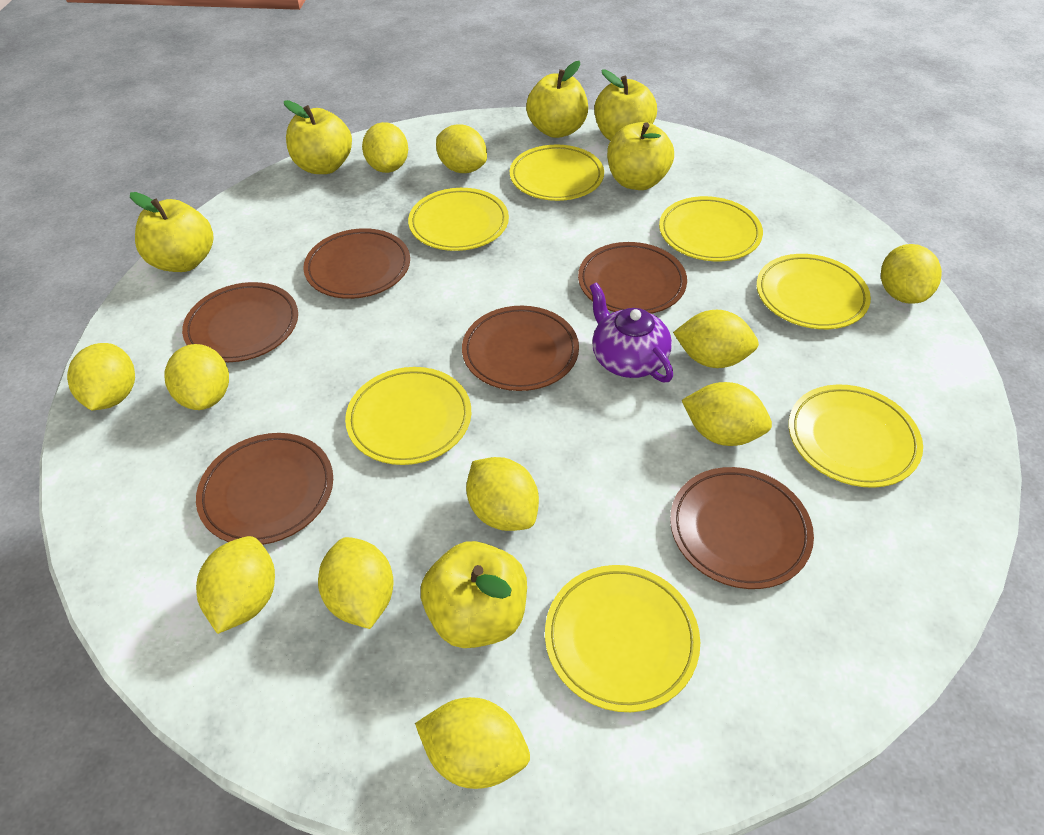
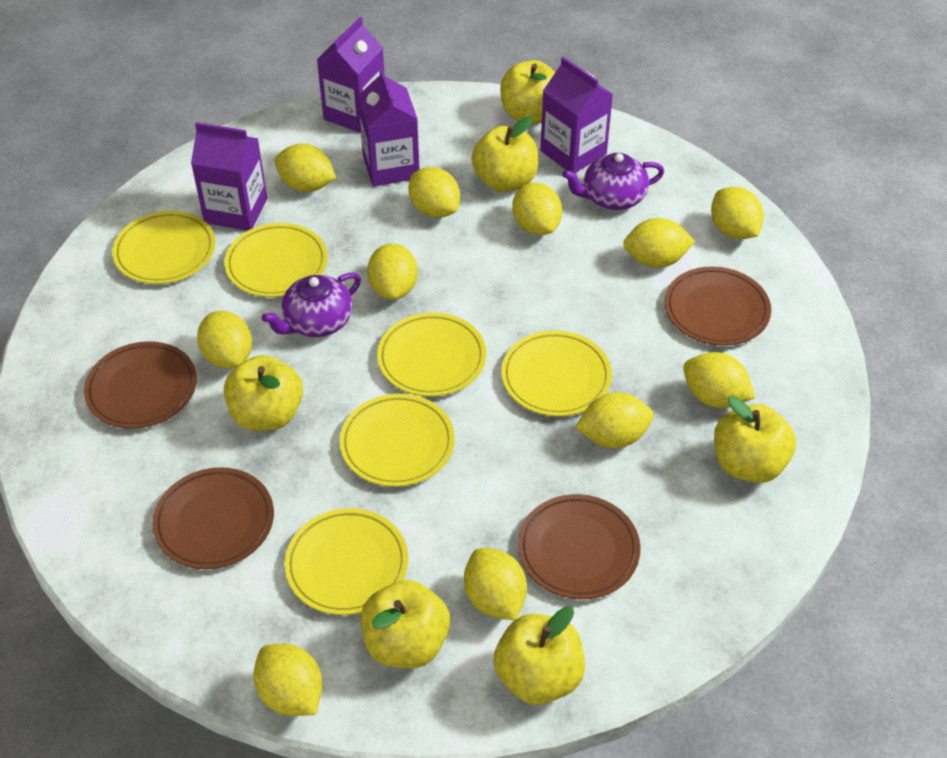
brown plate: 6 -> 4
purple carton: 0 -> 4
purple teapot: 1 -> 2
yellow plate: 7 -> 6

